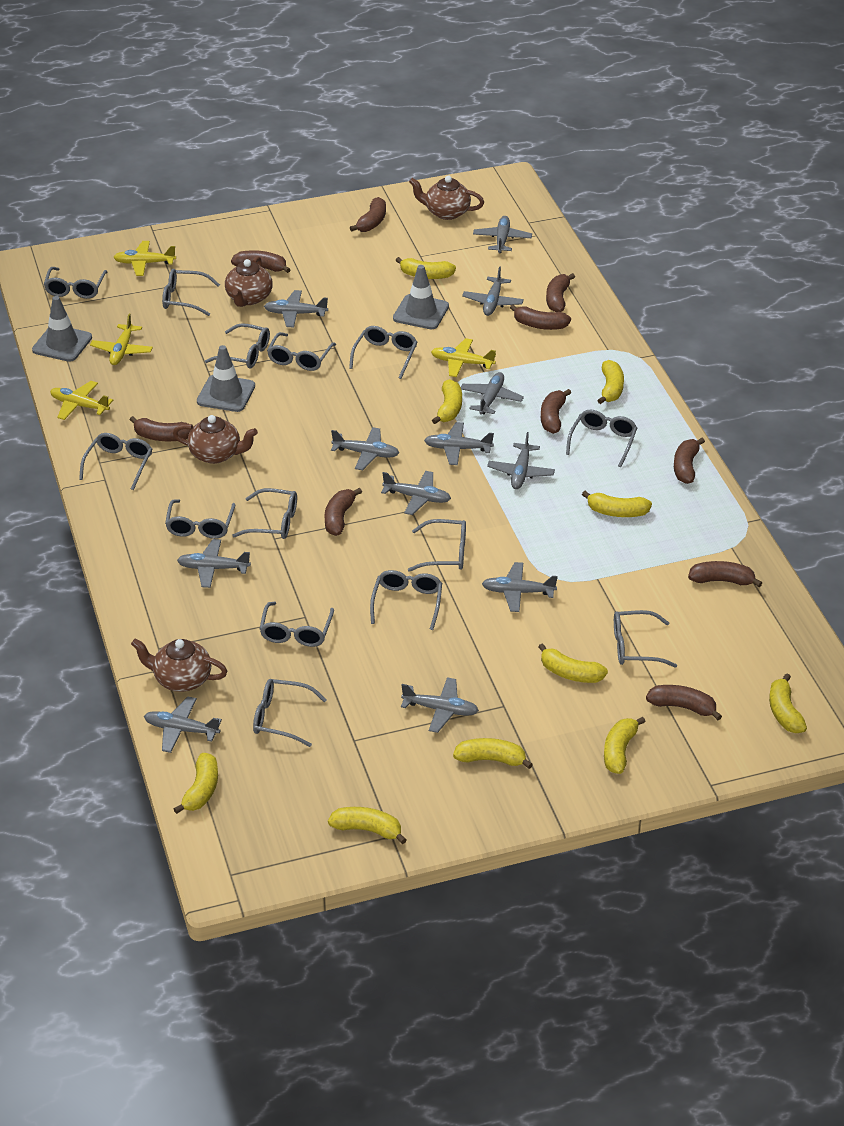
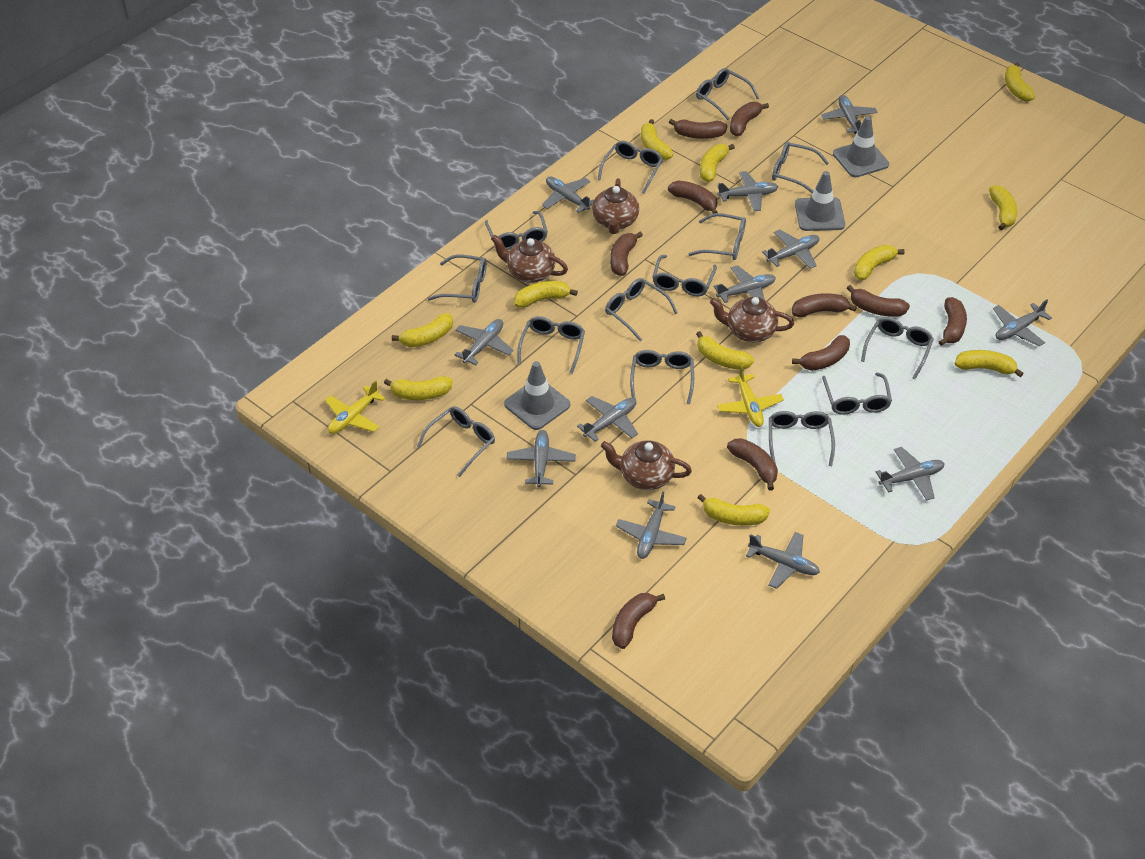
yellow banana: 10 -> 11
yellow plane: 4 -> 2

